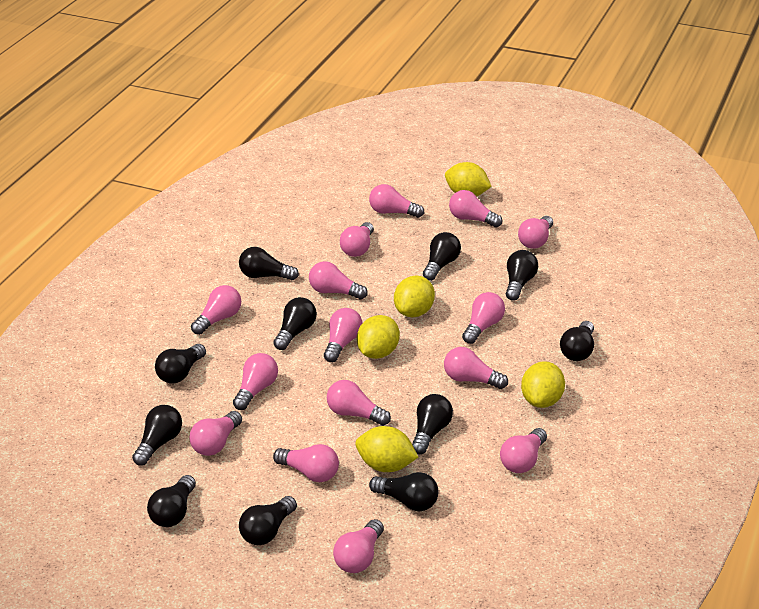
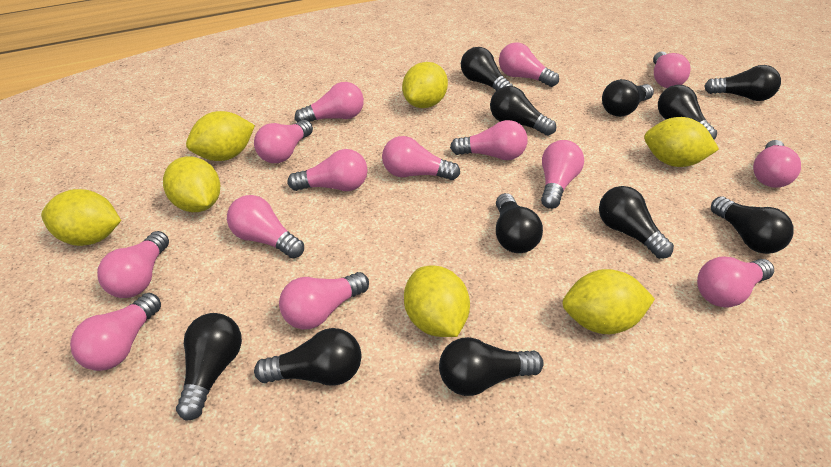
pink light bulb: 15 -> 14
yellow lemon: 5 -> 7

